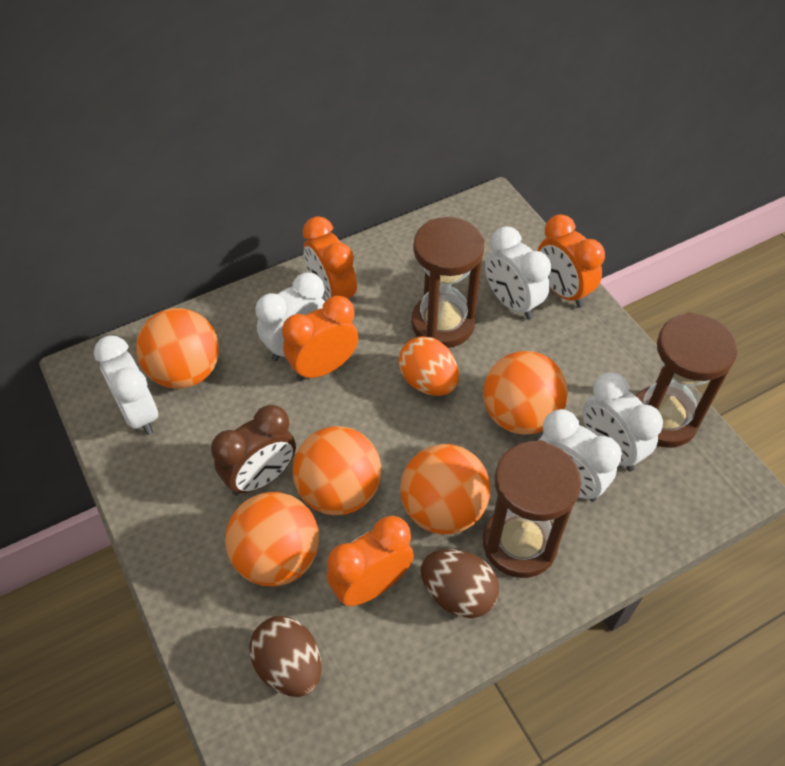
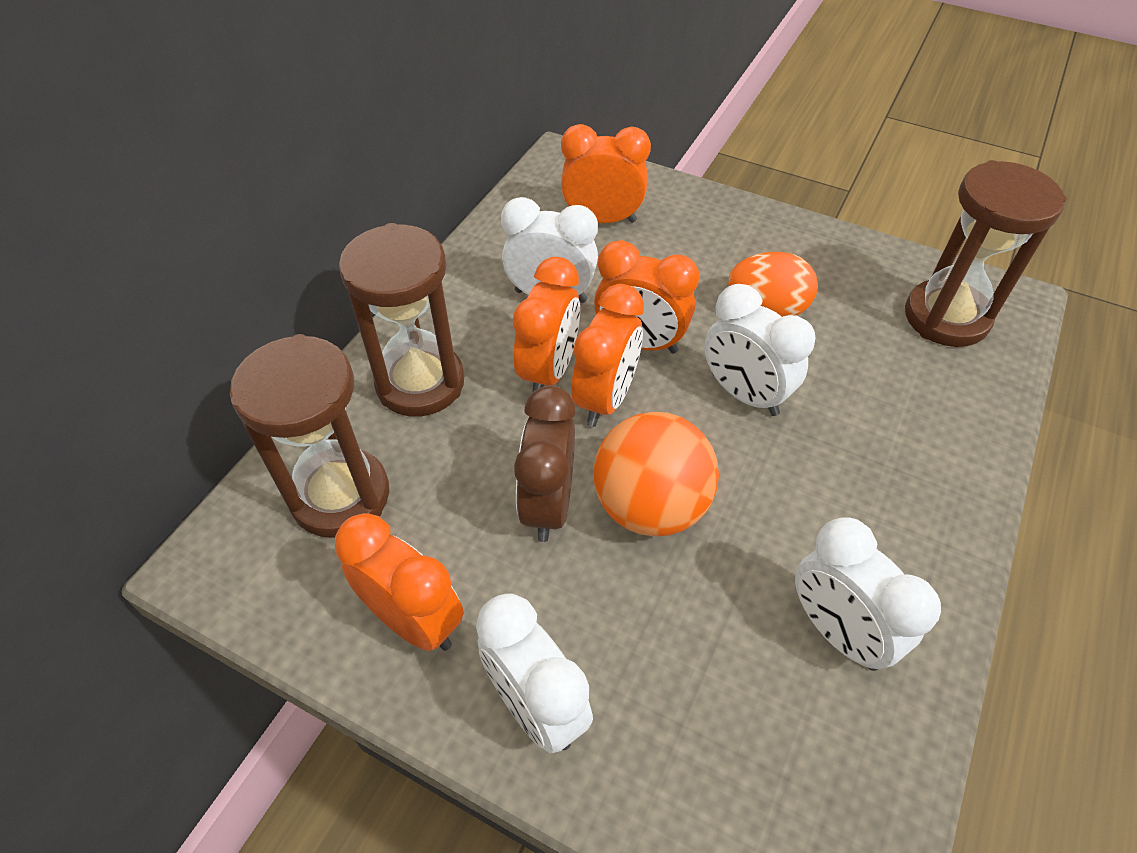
brown egg: 2 -> 0
orange ball: 5 -> 1
orange clock: 4 -> 5
white clock: 5 -> 4

